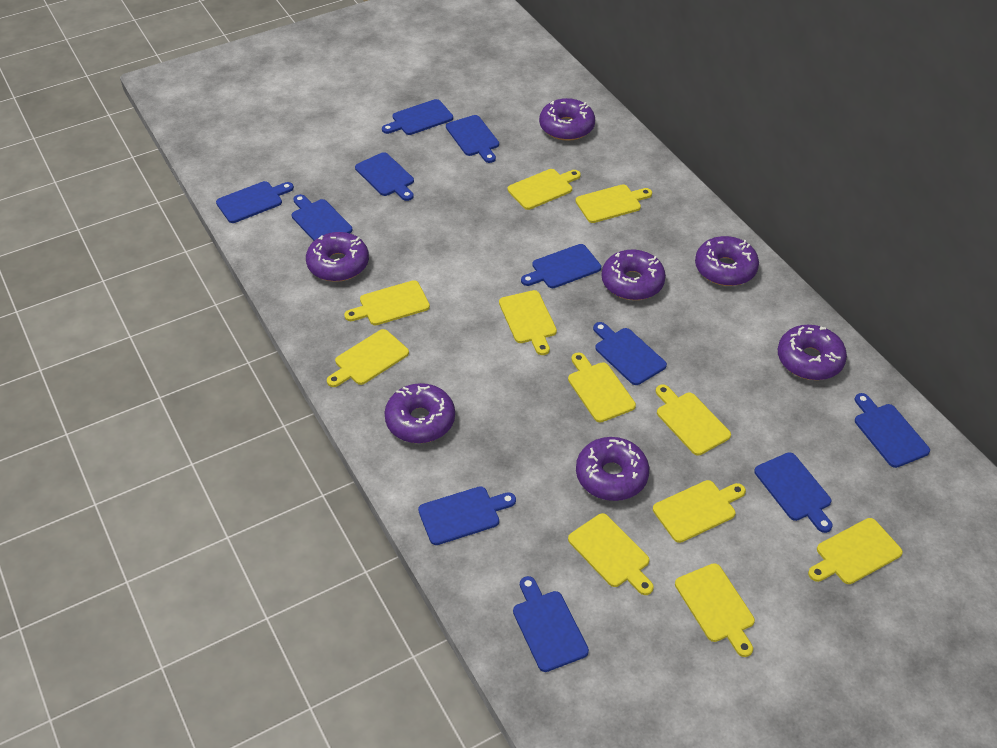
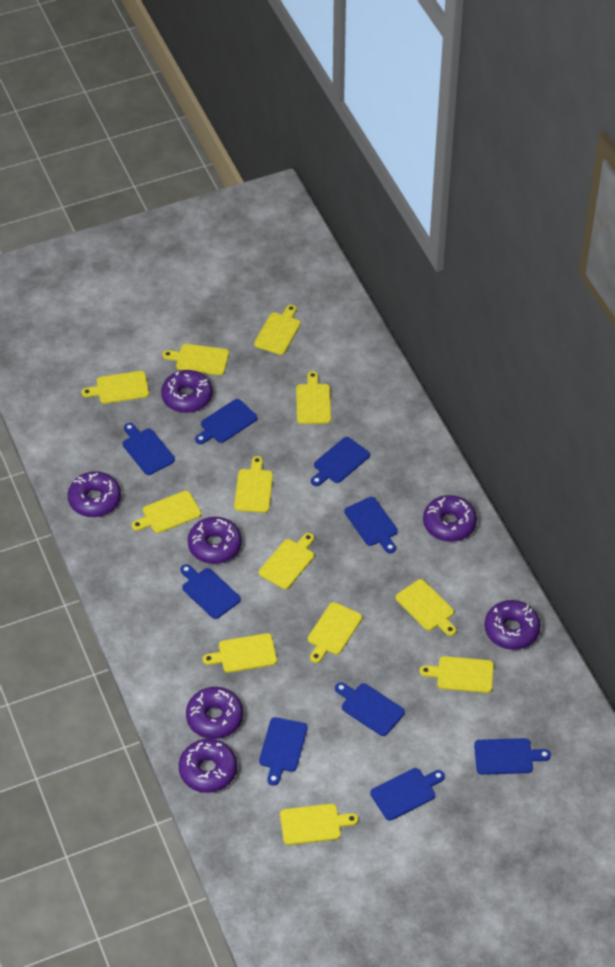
blue cutting board: 11 -> 9
yellow cutting board: 11 -> 12

